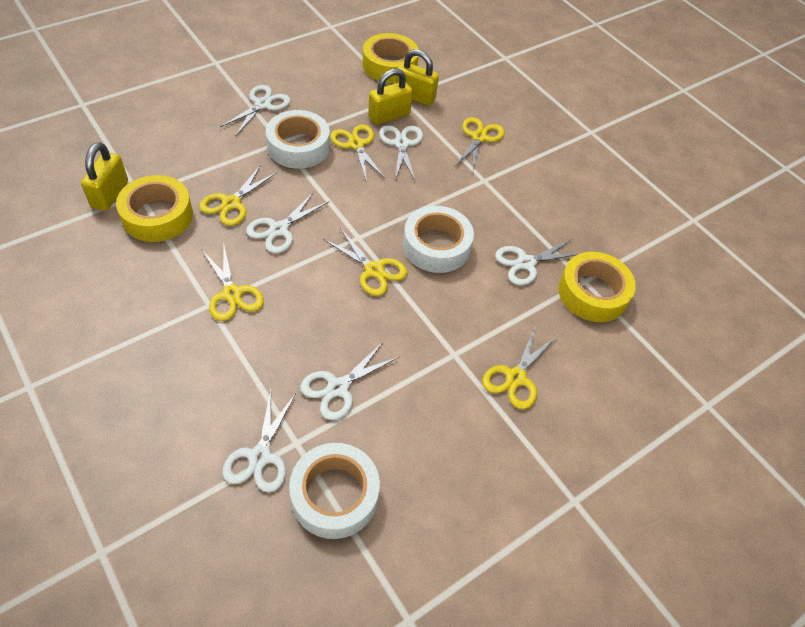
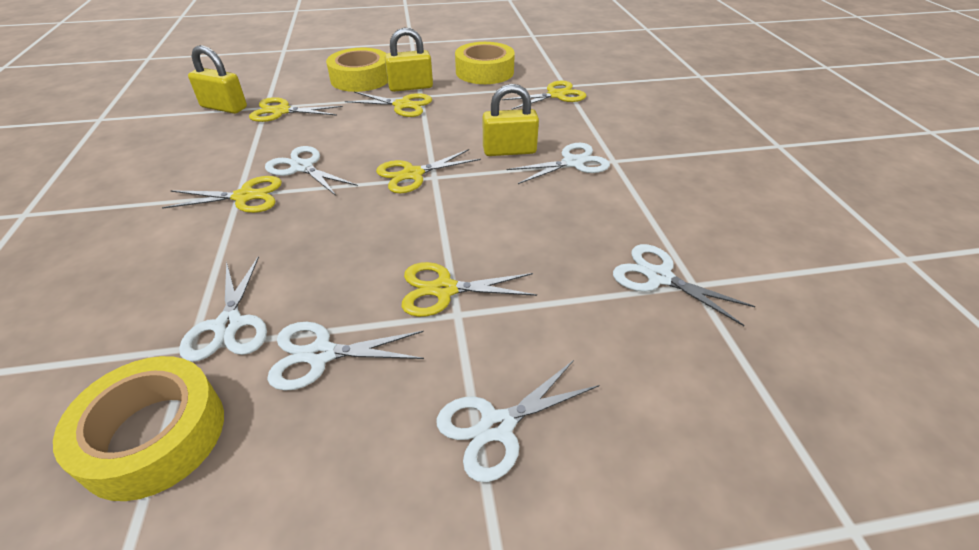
white tape: 3 -> 0

